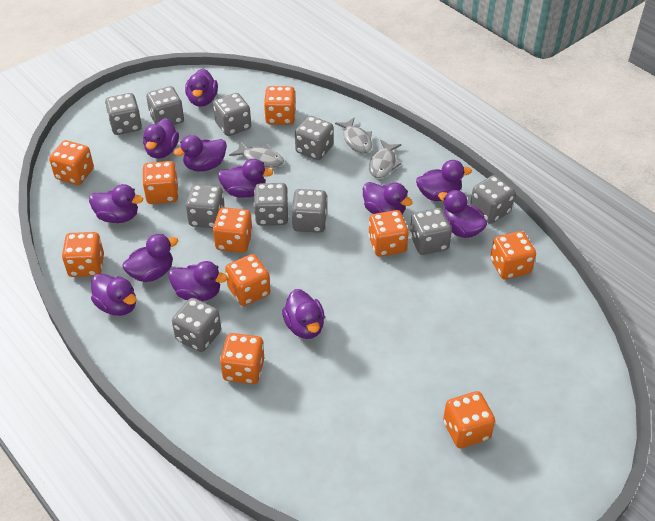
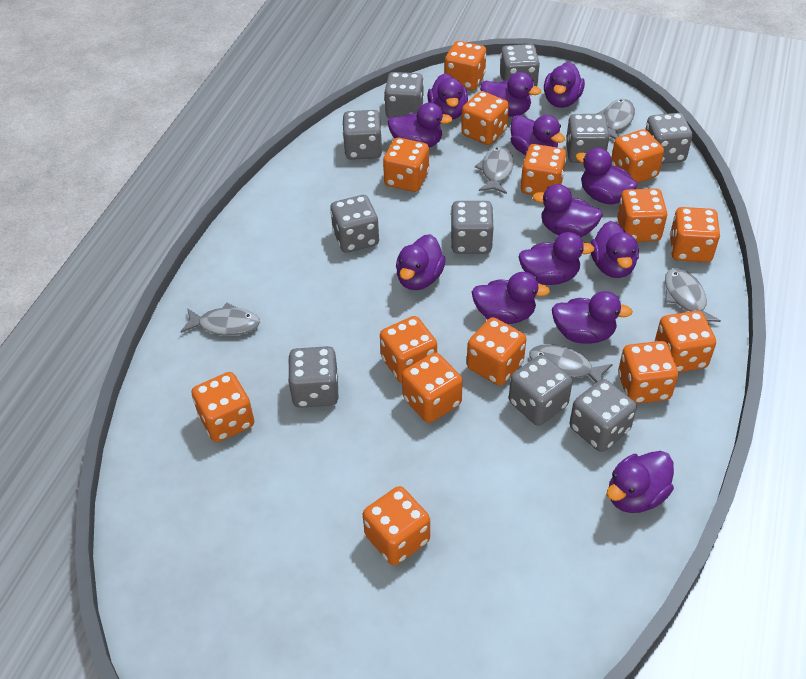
grey fish: 3 -> 5
orange dice: 10 -> 14
purple duck: 12 -> 13

